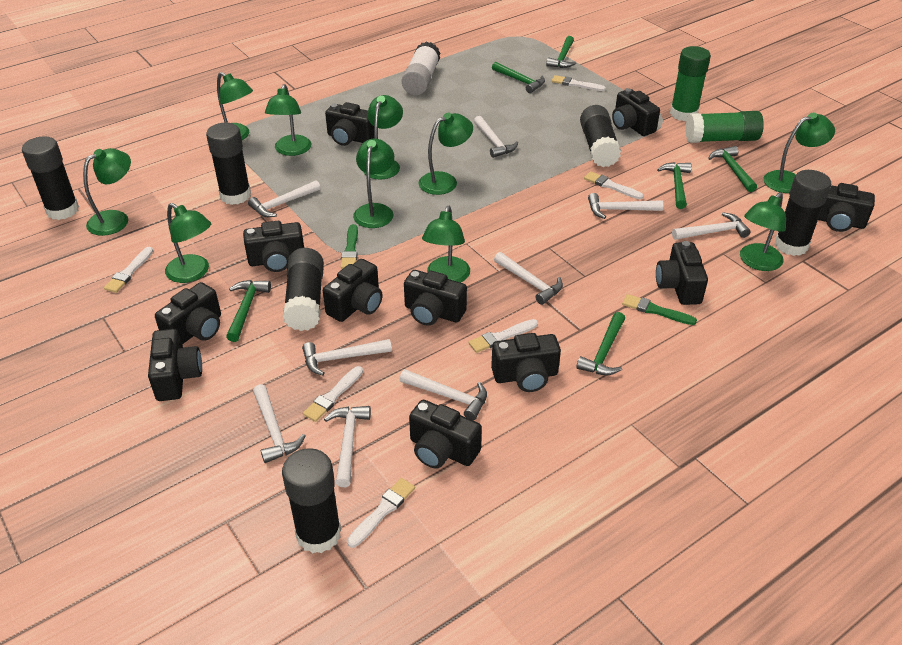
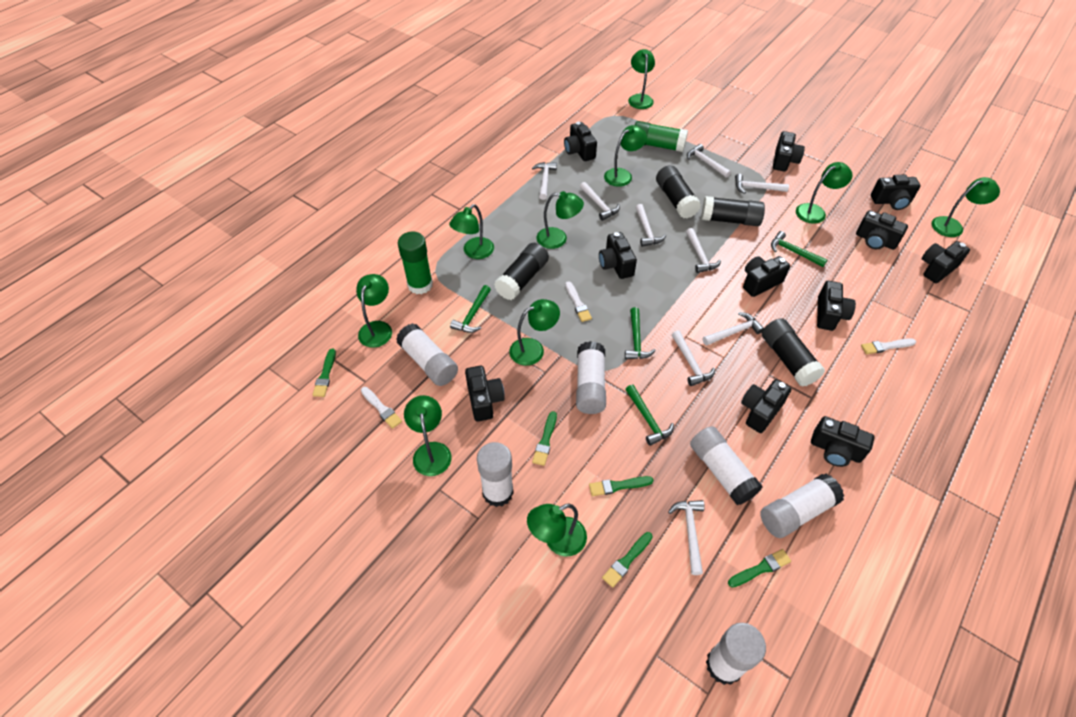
black glue stick: 6 -> 4
green brush: 2 -> 5
green hammer: 6 -> 4
white brush: 6 -> 3
white glue stick: 1 -> 6

